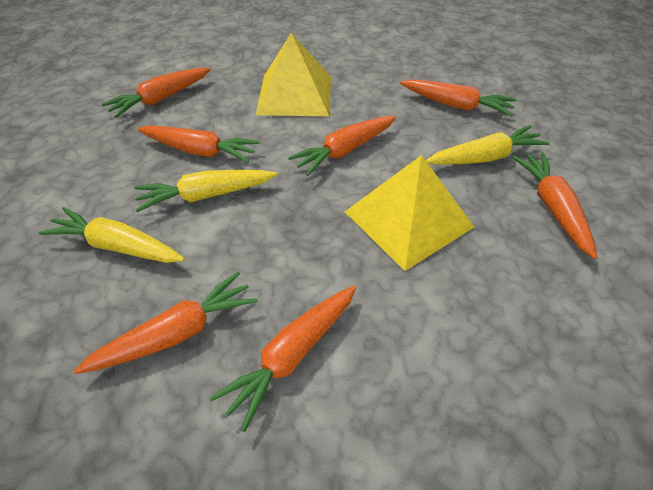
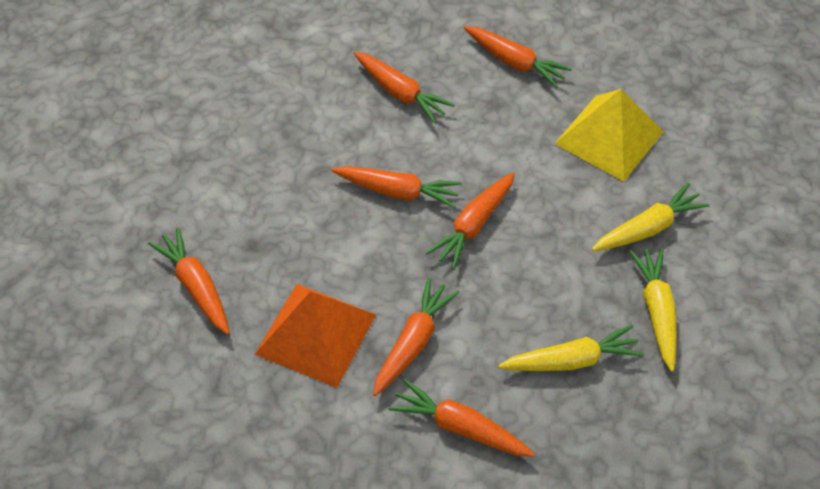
orange pyramid: 0 -> 1
yellow pyramid: 2 -> 1

